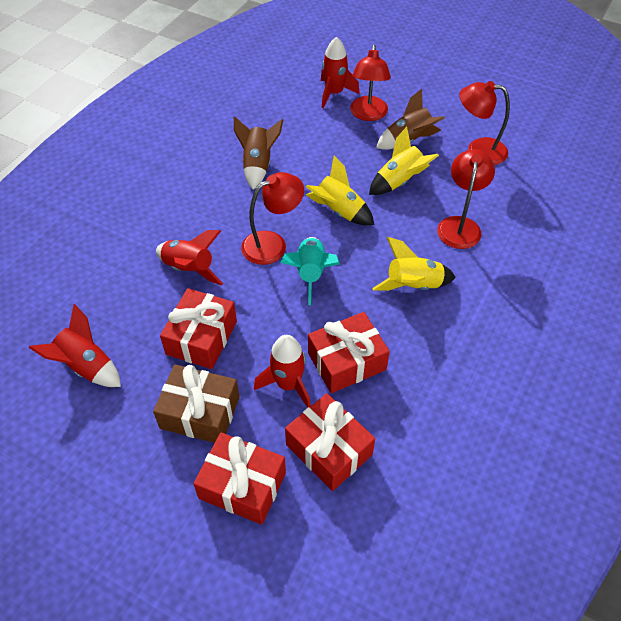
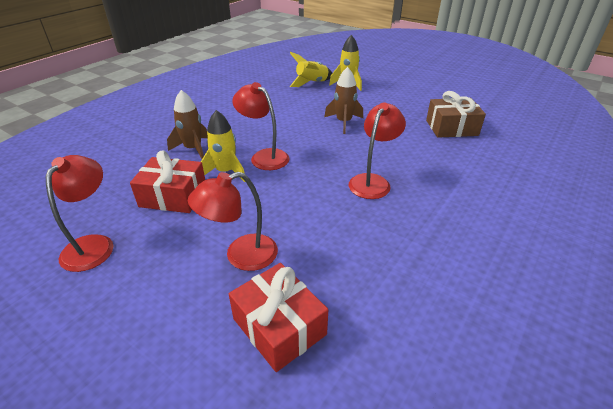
red gift: 4 -> 2
red rocket: 4 -> 0
turquoise rocket: 1 -> 0

